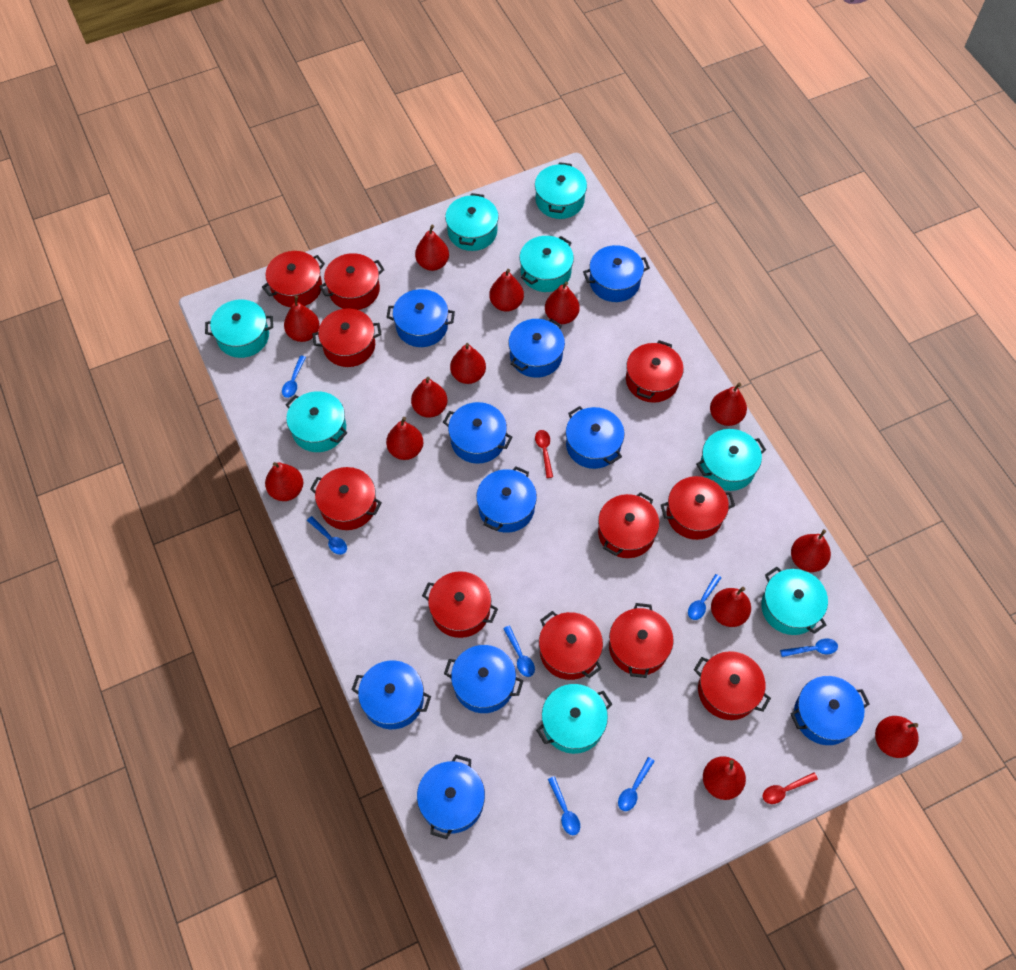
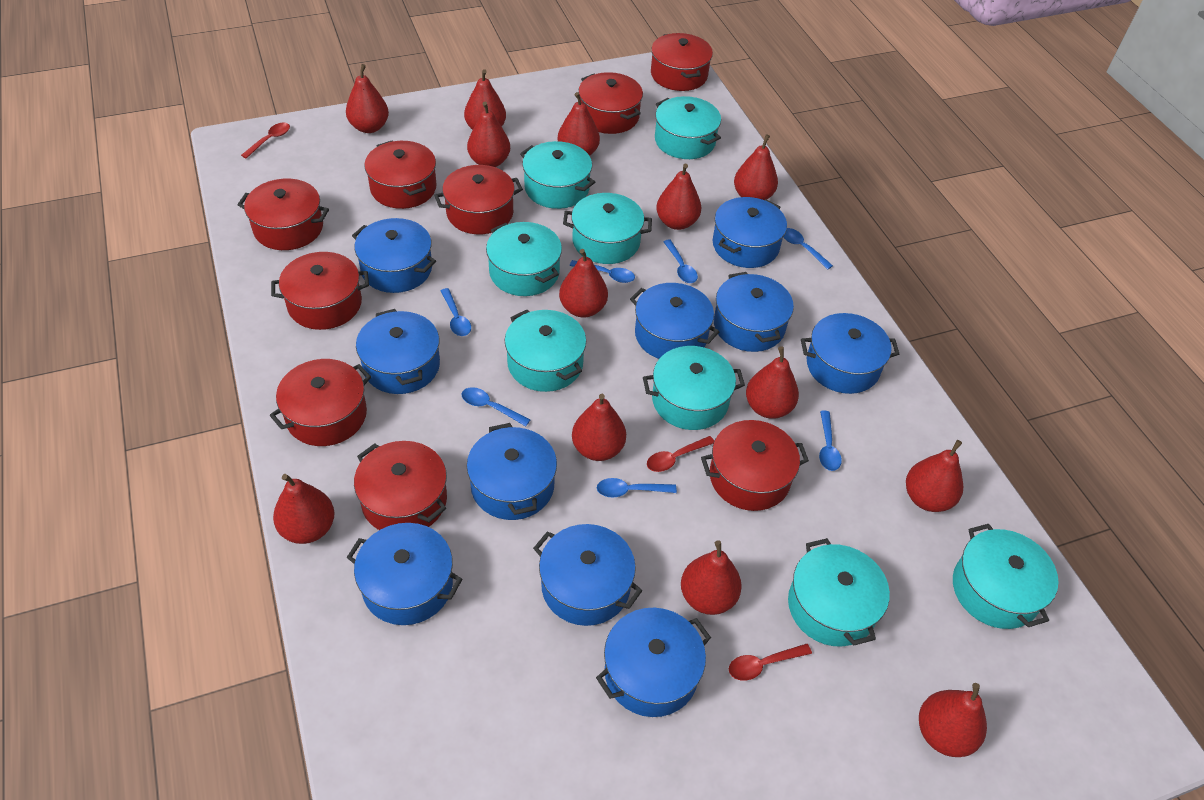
red pot: 11 -> 9
red spoon: 2 -> 3

